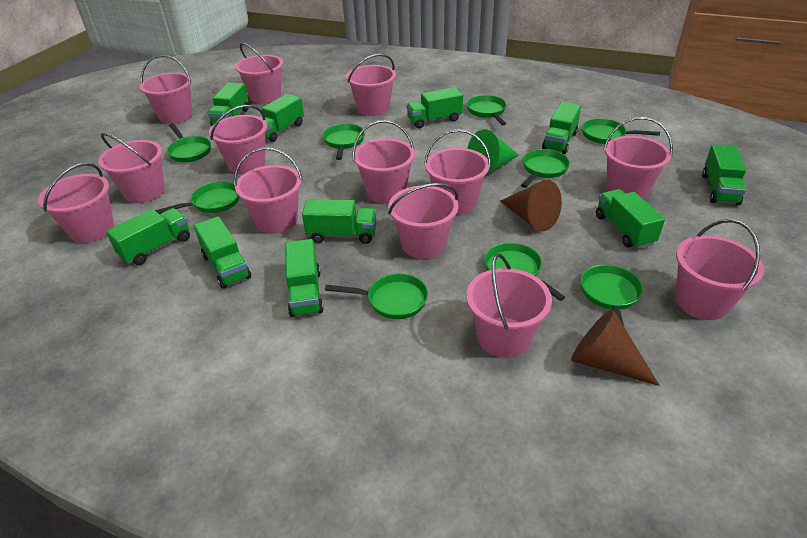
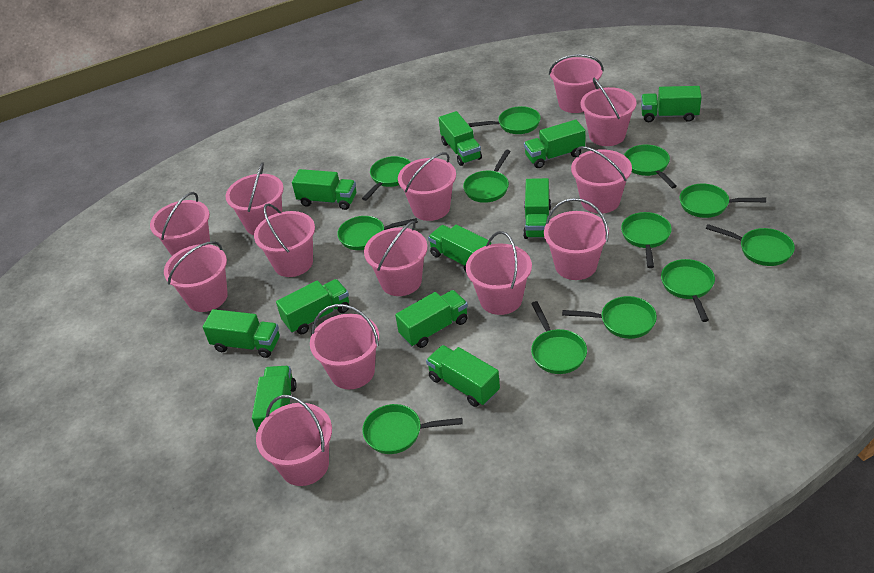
brown cone: 2 -> 0
green cone: 1 -> 0
green pan: 9 -> 12
green truck: 10 -> 11

